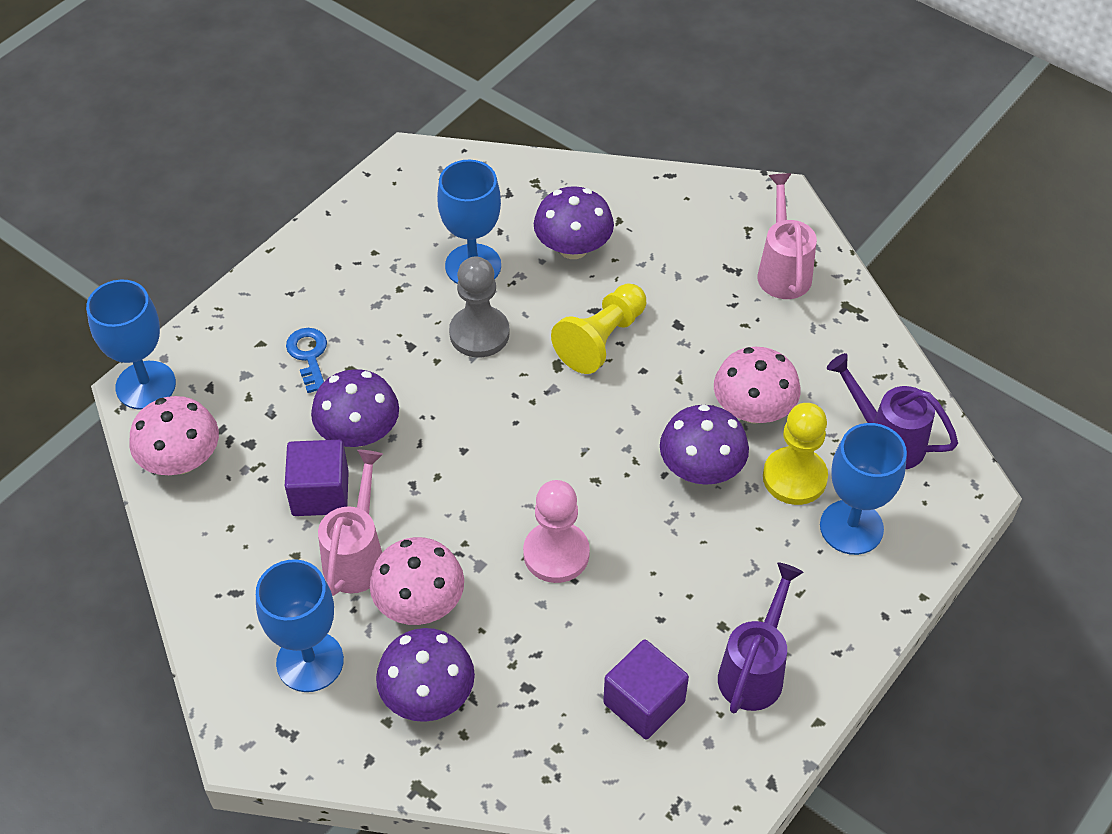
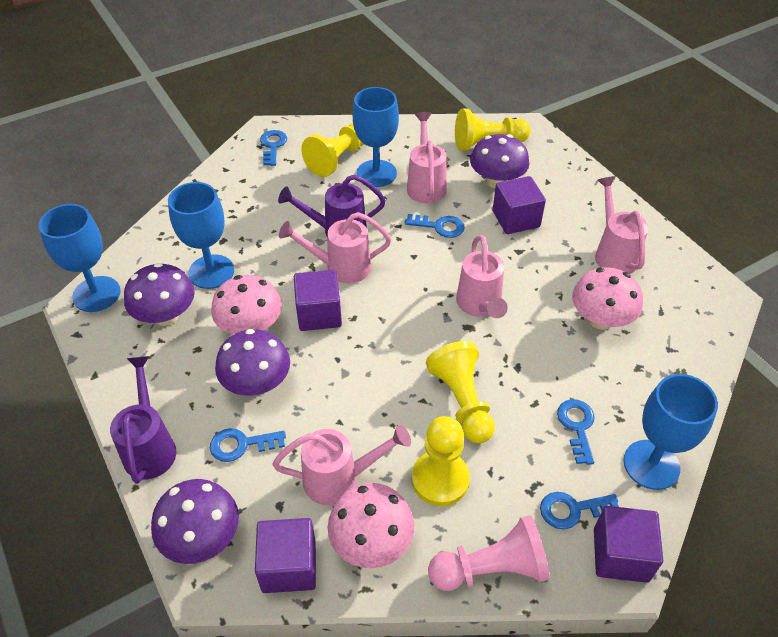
blue key: 1 -> 5
grey pawn: 1 -> 0
pink watering can: 2 -> 5
purple cube: 2 -> 4
yellow pawn: 2 -> 4

